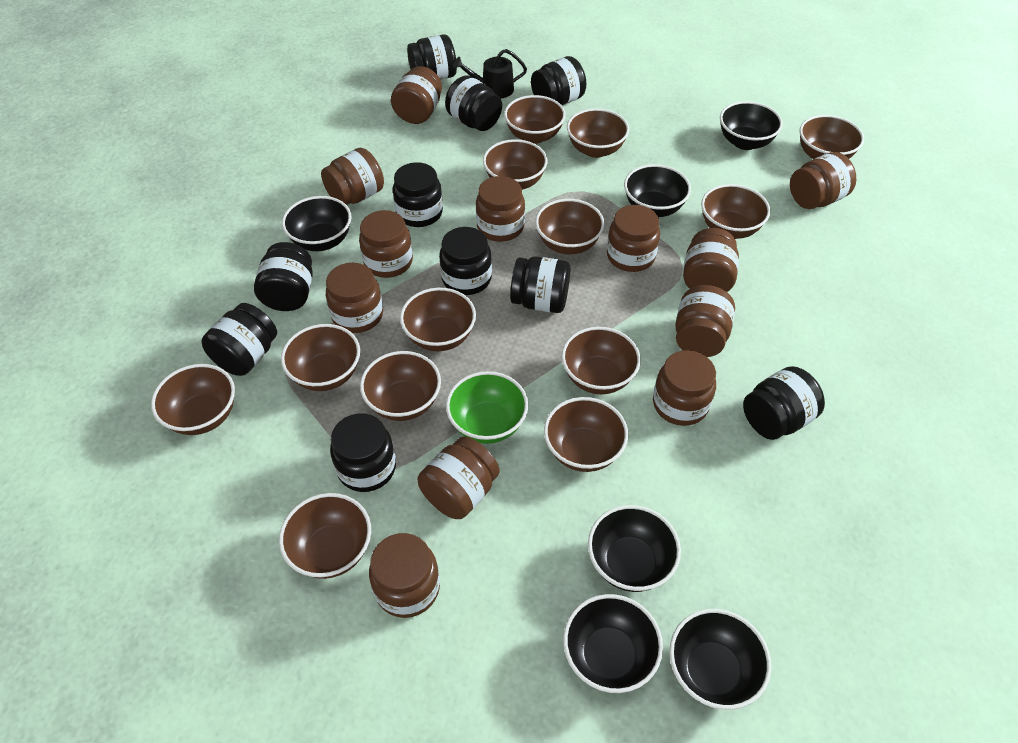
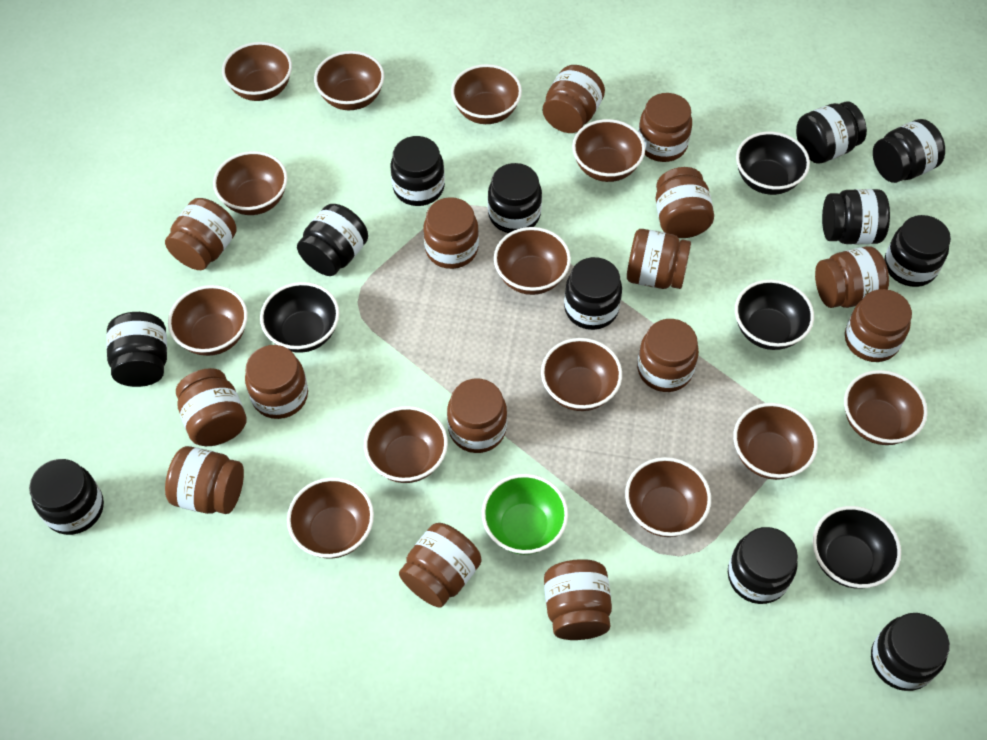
black bowl: 6 -> 4
black jar: 10 -> 12
black watering can: 1 -> 0
brown jar: 12 -> 15

